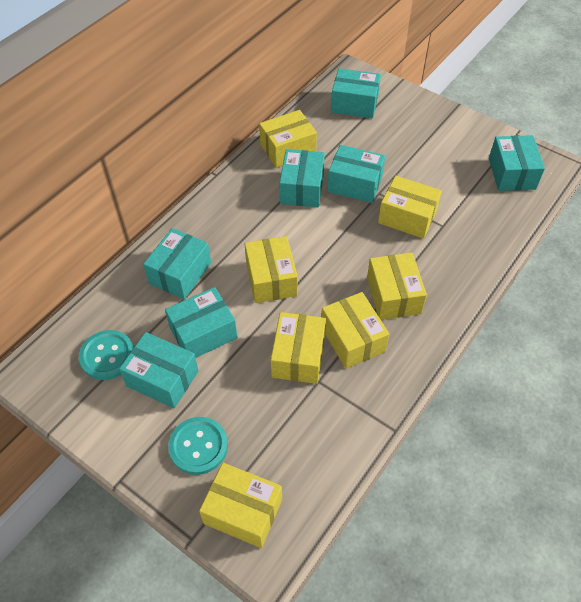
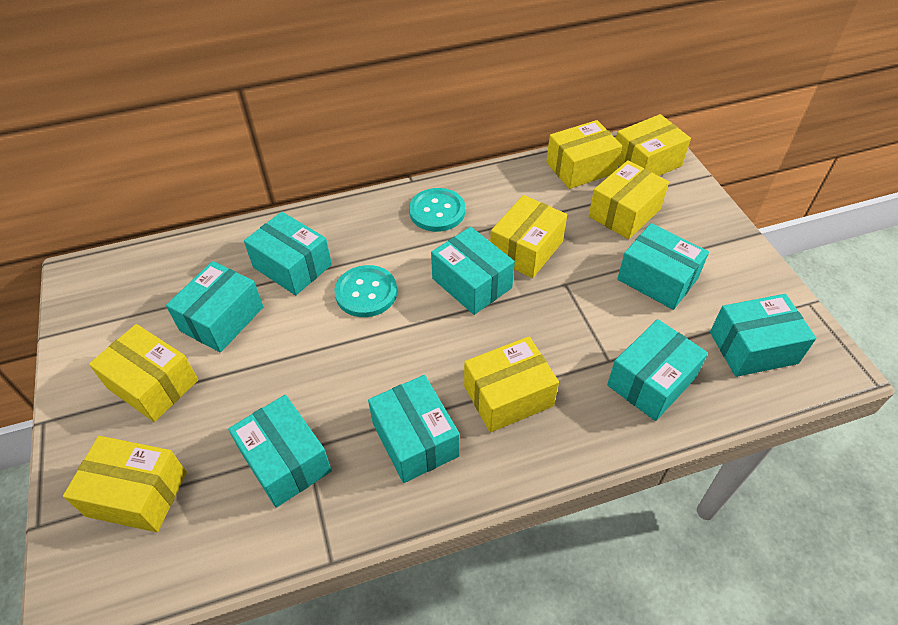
turquoise box: 7 -> 8

